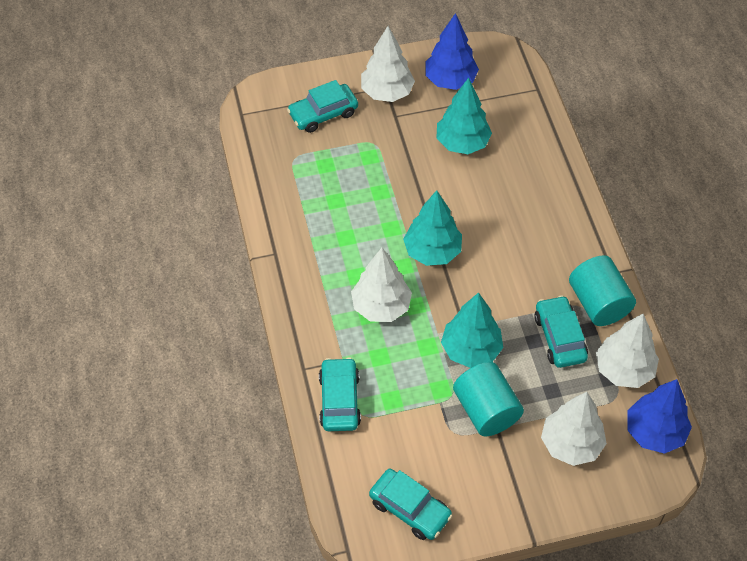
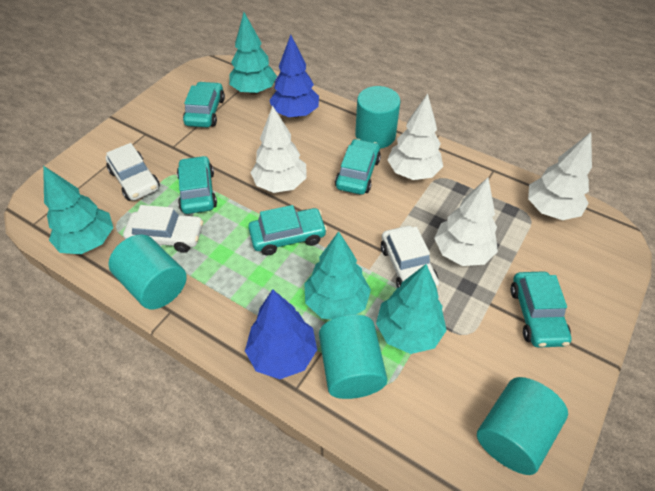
turquoise car: 4 -> 5
turquoise cylinder: 2 -> 4
turquoise tree: 3 -> 4
white car: 0 -> 3

